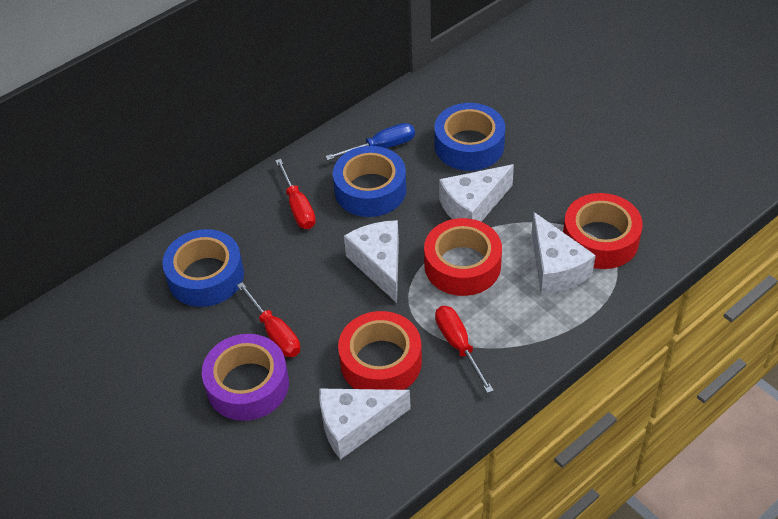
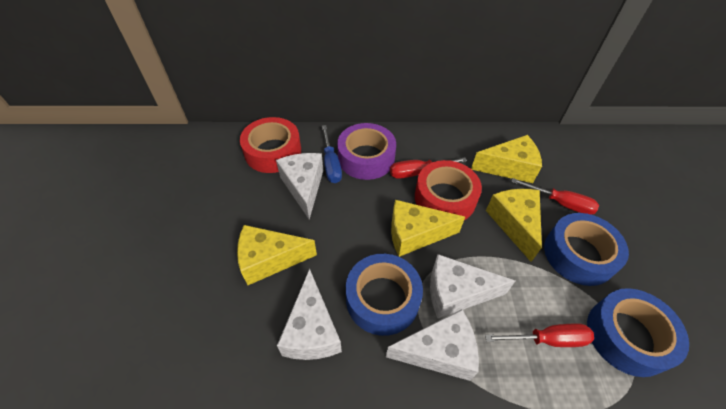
red tape: 3 -> 2
yellow cheese: 0 -> 4

